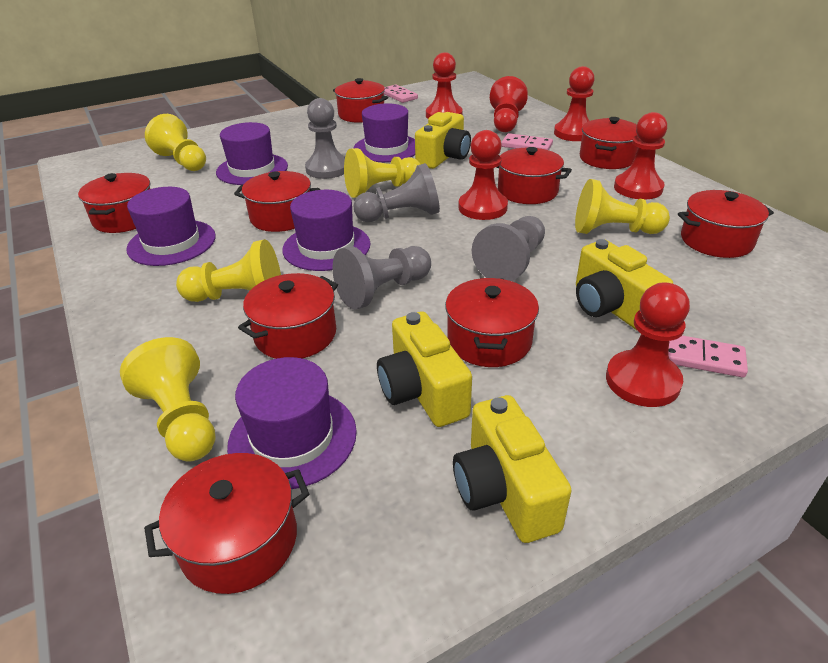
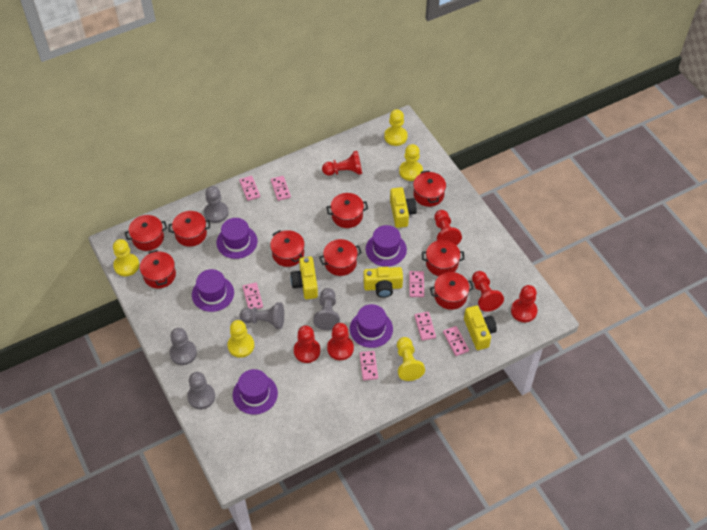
grey pawn: 4 -> 5
pink domino: 3 -> 7

